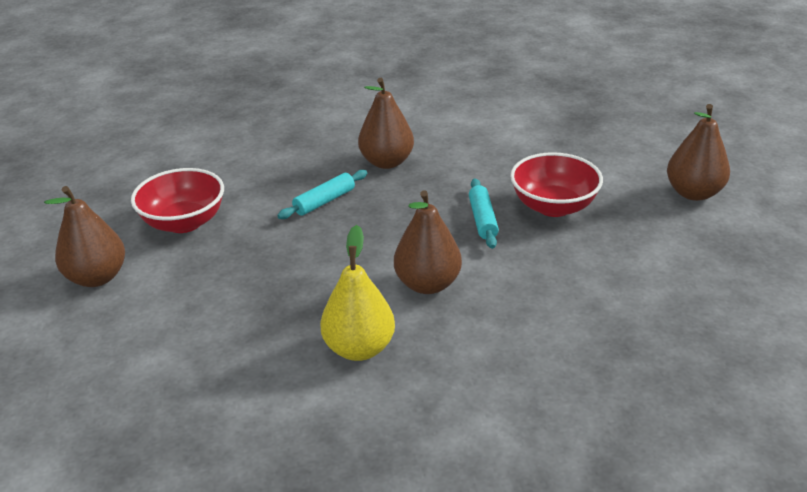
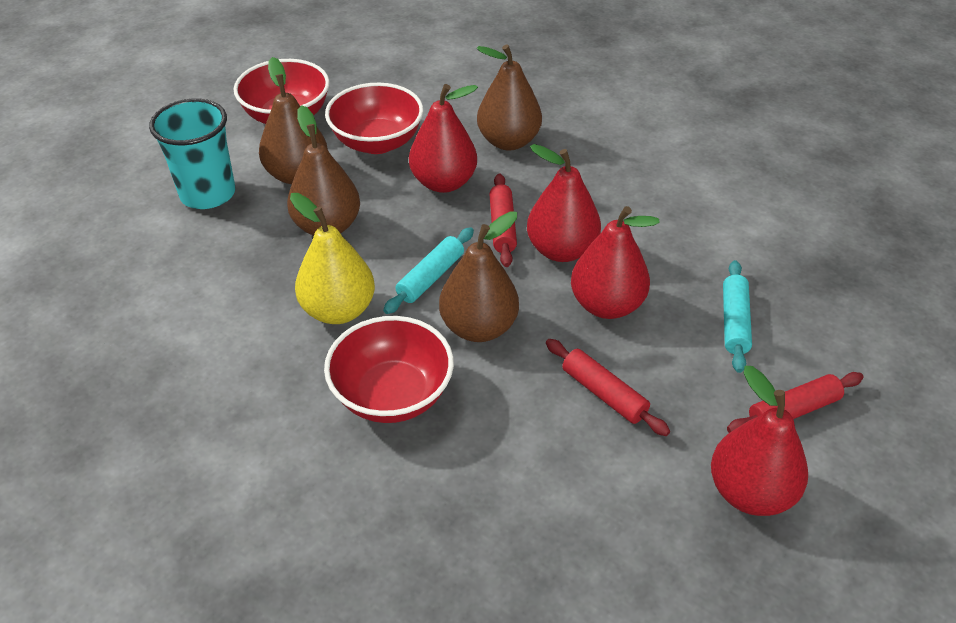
red bowl: 2 -> 3
red pear: 0 -> 4
red rolling pin: 0 -> 3
turquoise cup: 0 -> 1

